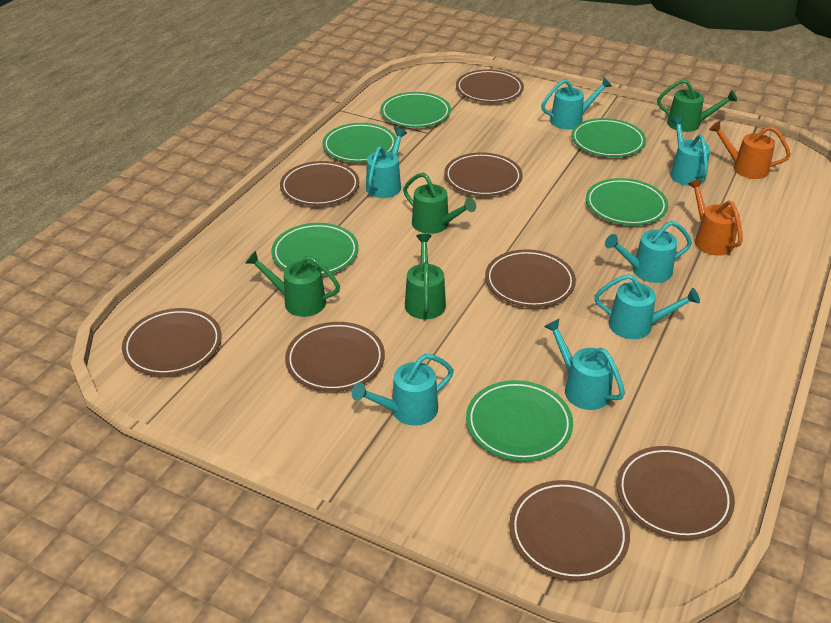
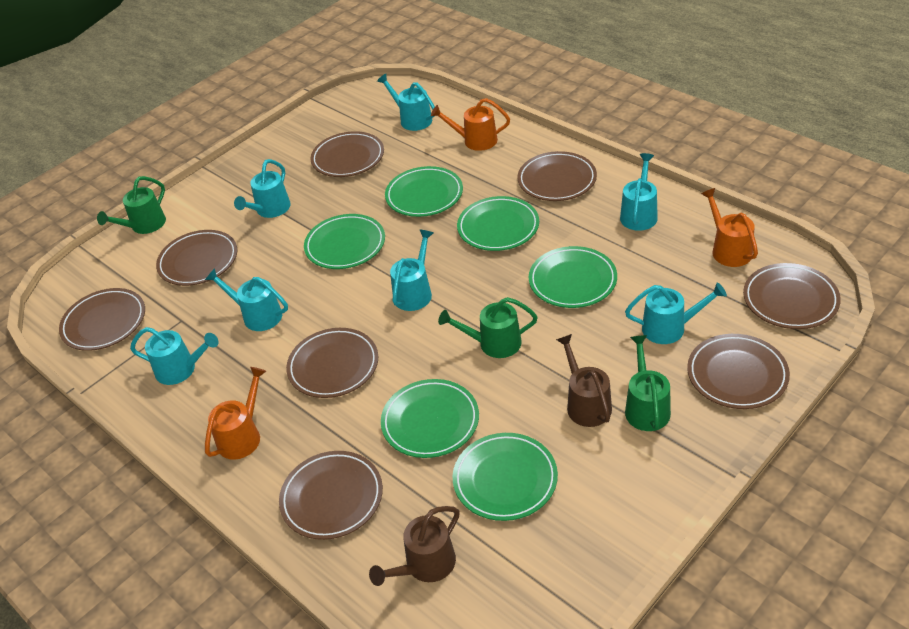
brown watering can: 0 -> 2
green watering can: 4 -> 3
orange watering can: 2 -> 3

